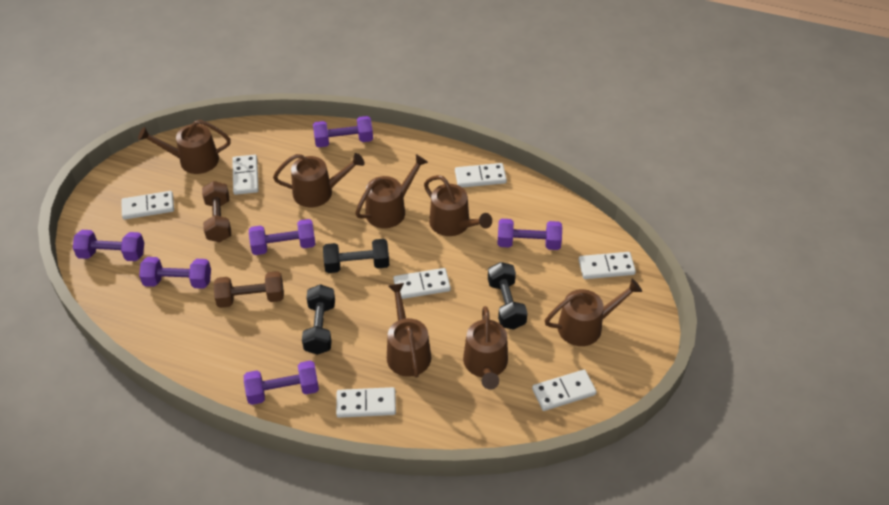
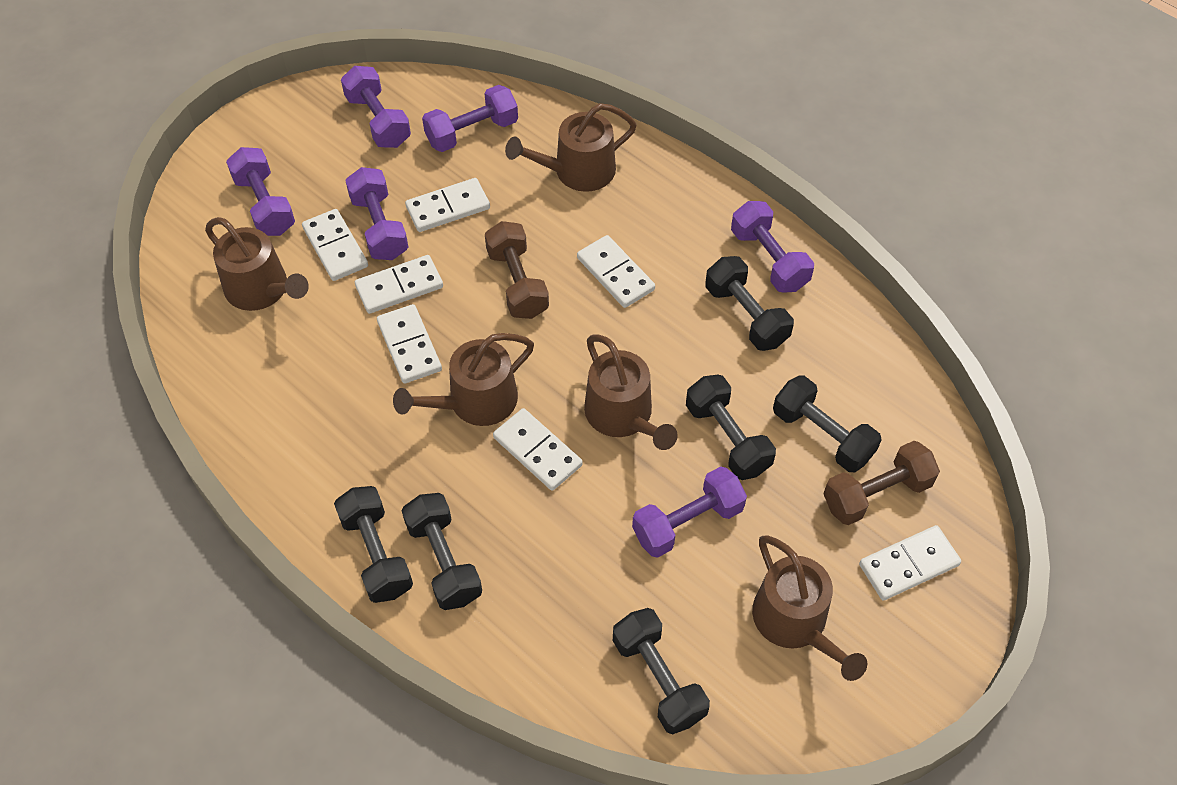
black dumbbell: 3 -> 6
brown watering can: 7 -> 5

